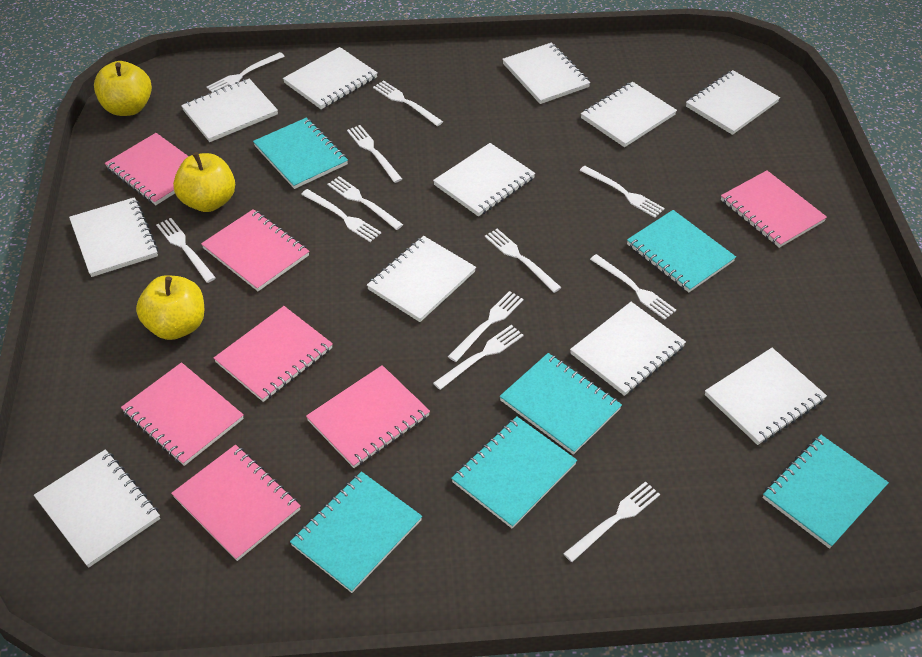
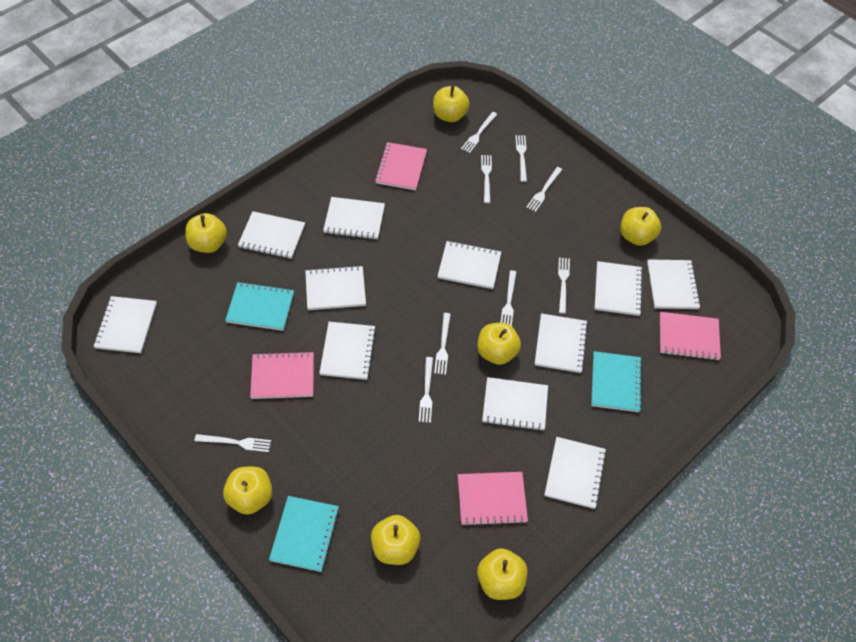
pink notebook: 7 -> 4
turquoise notebook: 6 -> 3
white fork: 12 -> 9
yellow apple: 3 -> 7

